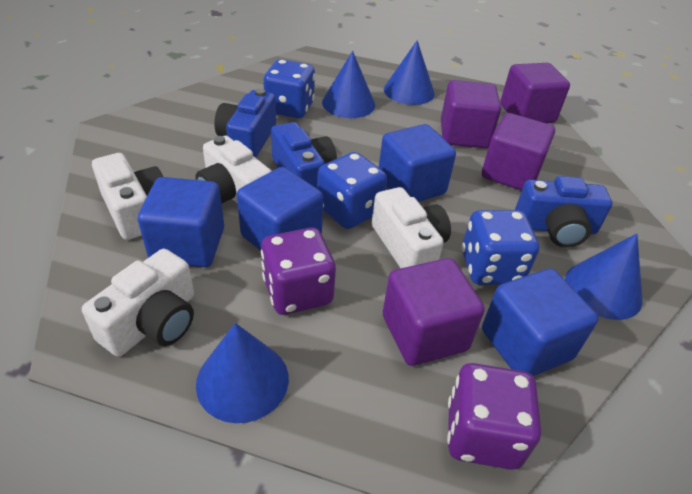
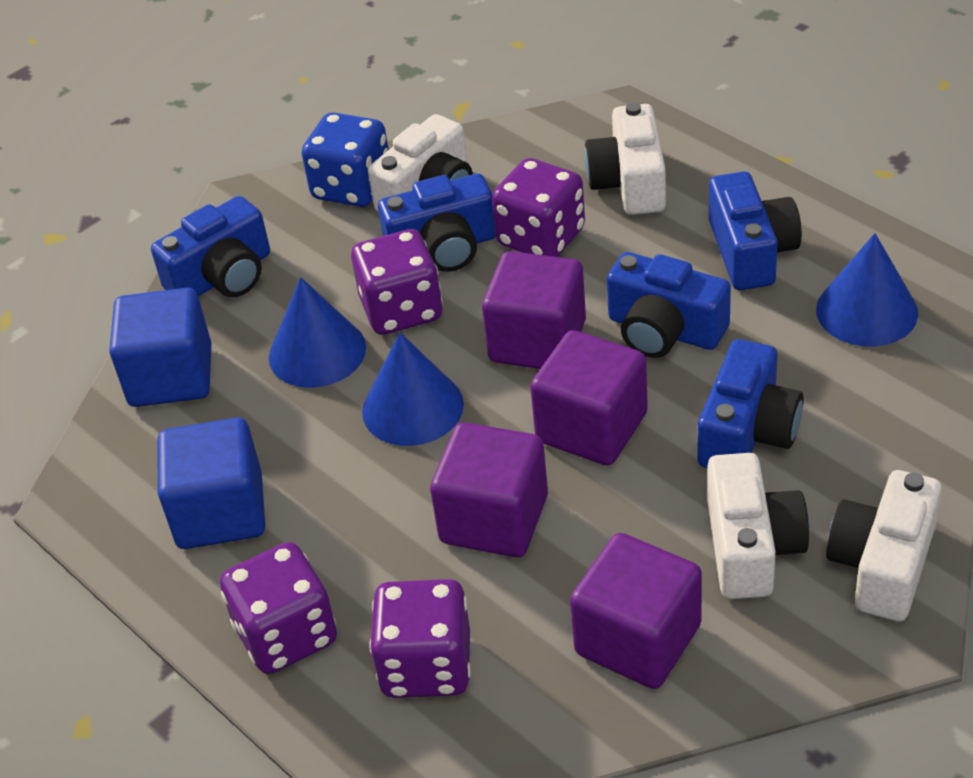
blue camera: 3 -> 5
blue cone: 4 -> 3
blue cube: 4 -> 2
blue dice: 3 -> 1
purple dice: 2 -> 4

